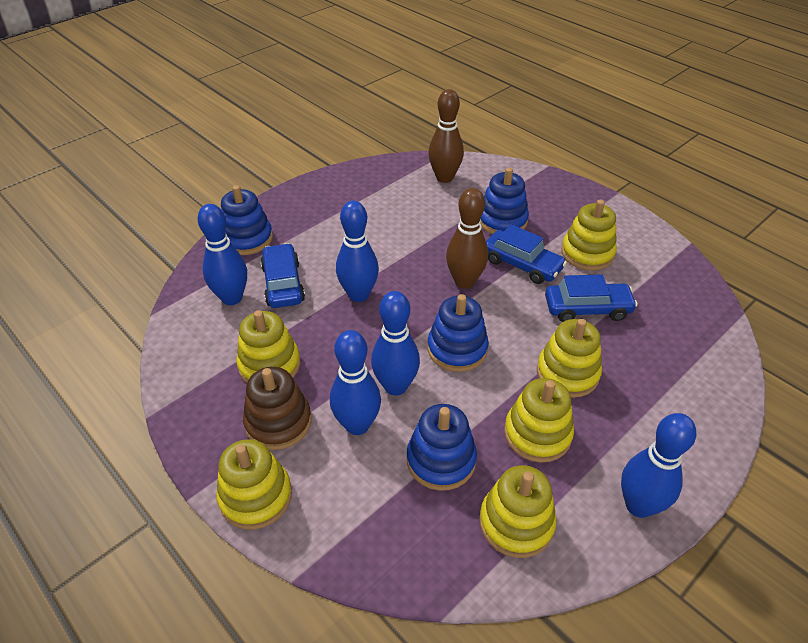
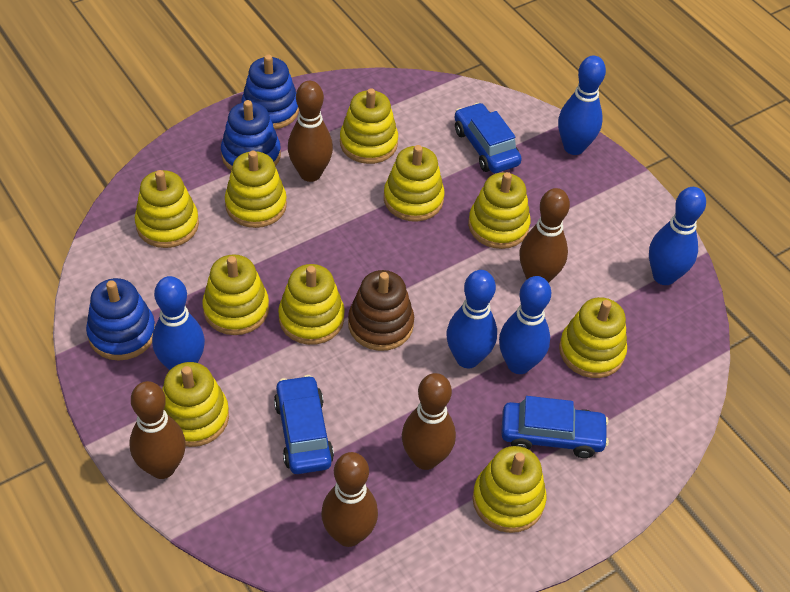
blue stacking toy: 4 -> 3
brown bowling pin: 2 -> 5
yellow stacking toy: 6 -> 10

